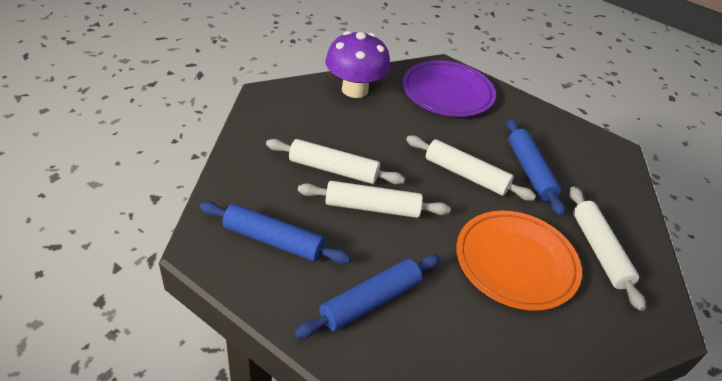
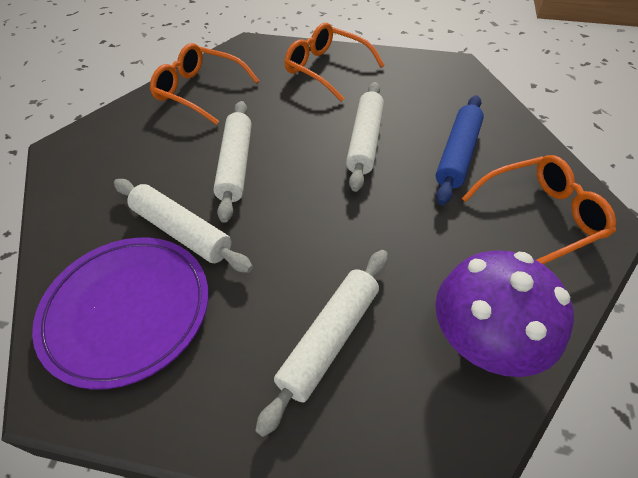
blue rolling pin: 3 -> 1
orange glasses: 0 -> 3
orange plate: 1 -> 0

